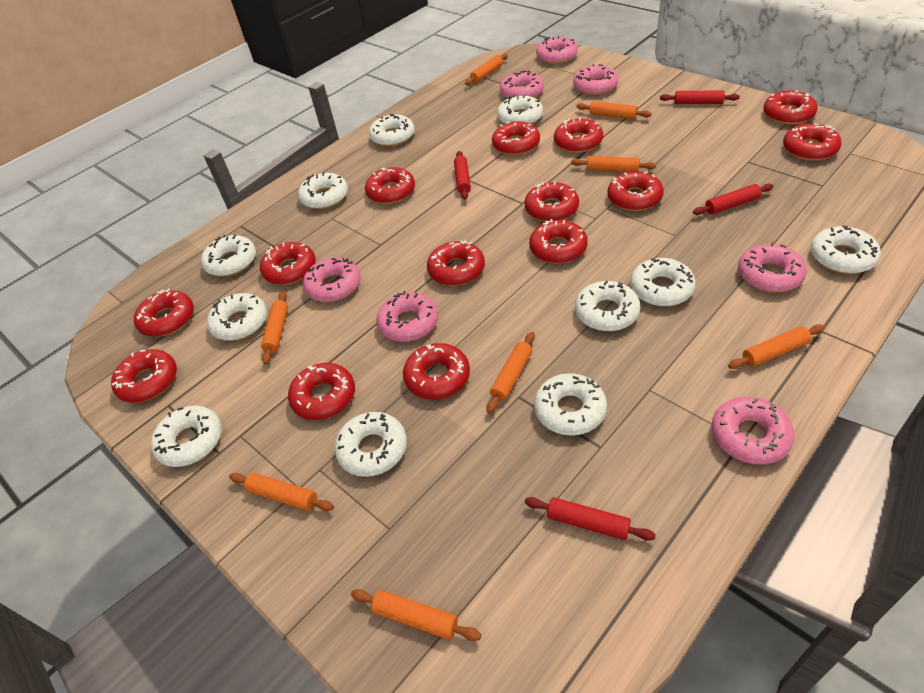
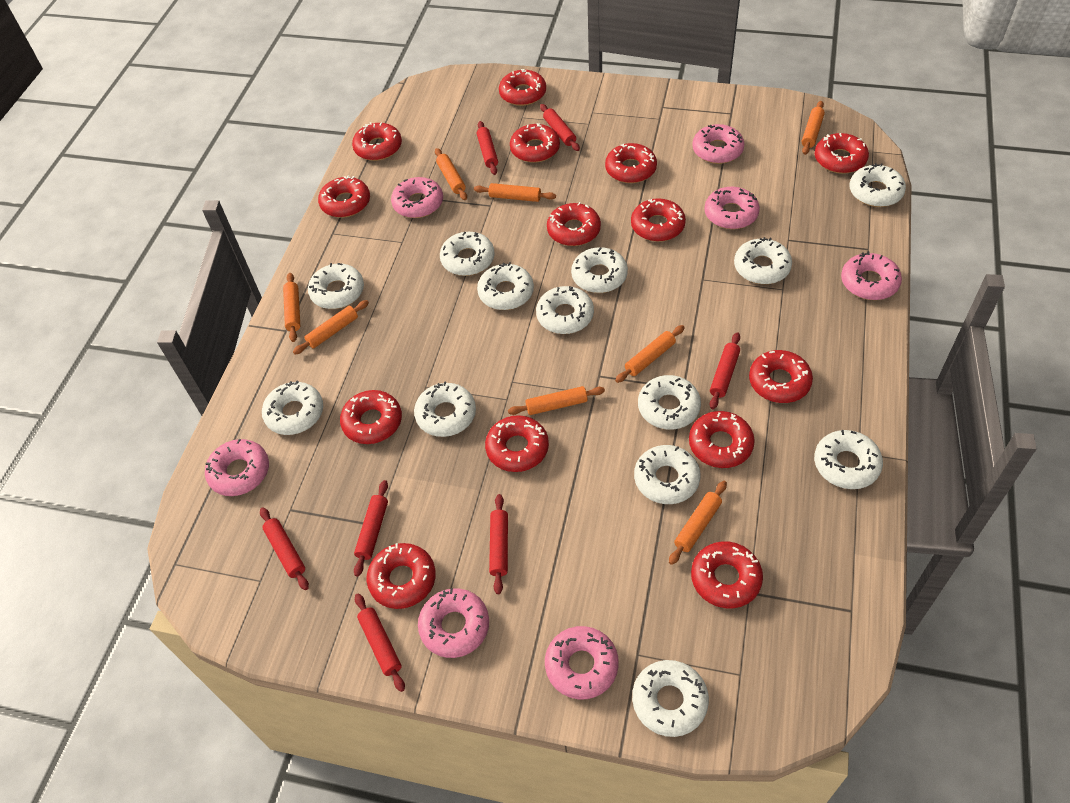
red rolling pin: 4 -> 7
white donut: 11 -> 13

